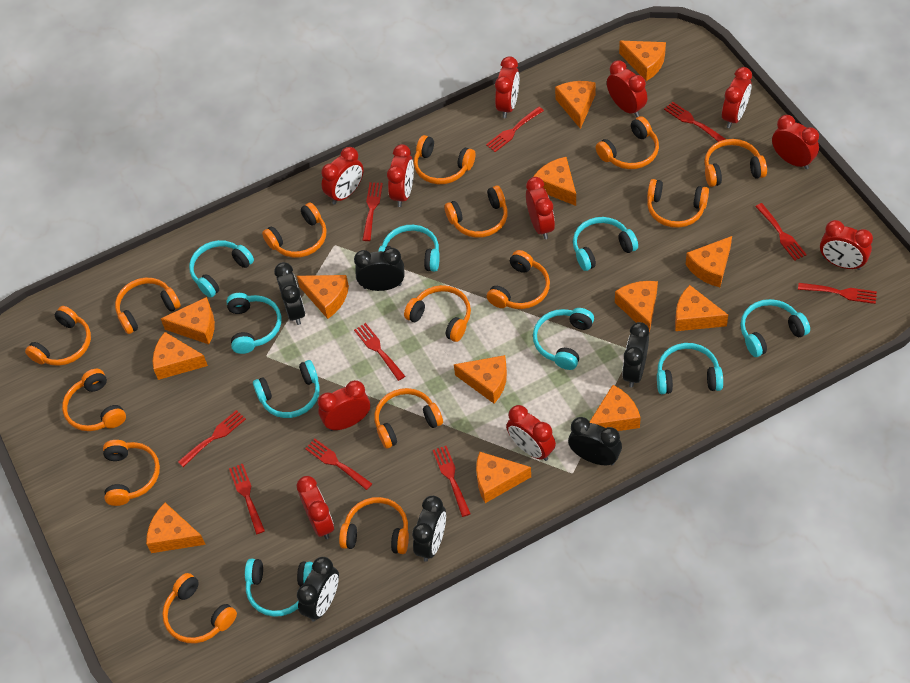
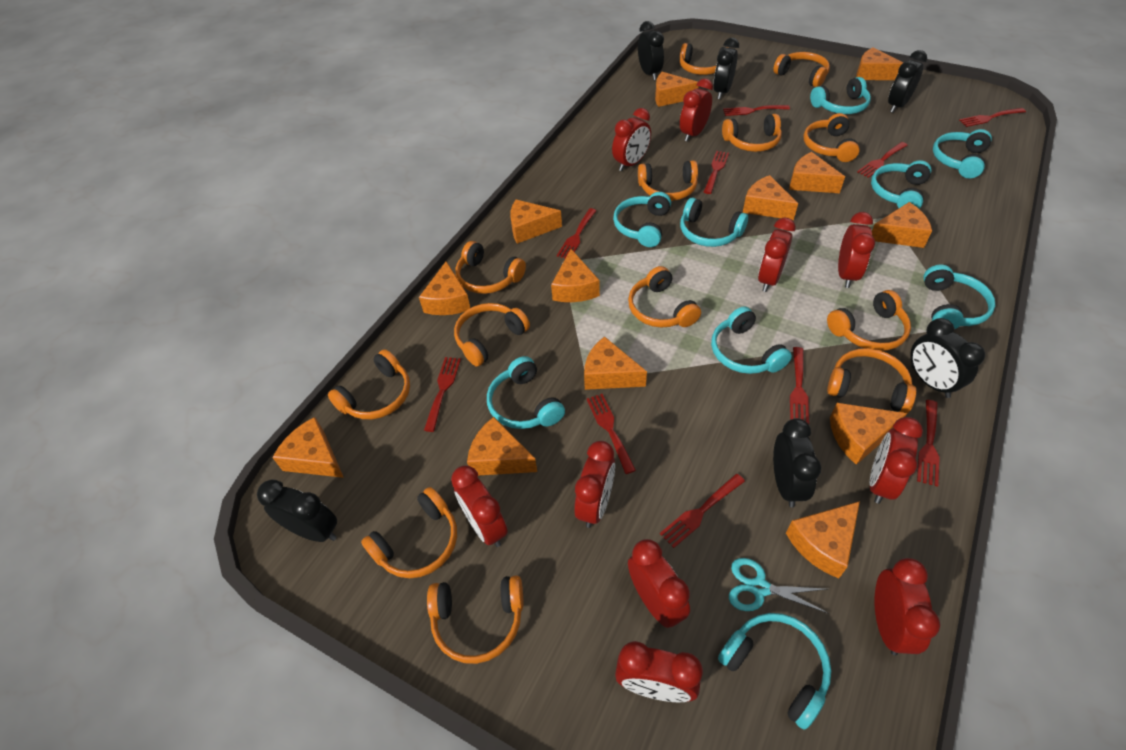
orange headphones: 15 -> 13
red clock: 11 -> 10
turquoise scissors: 0 -> 1

